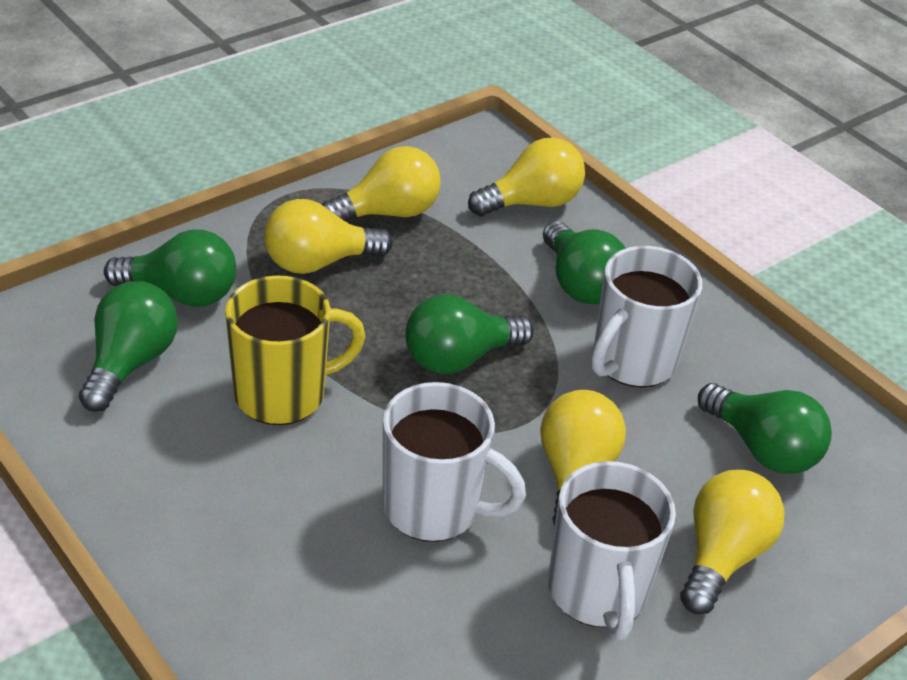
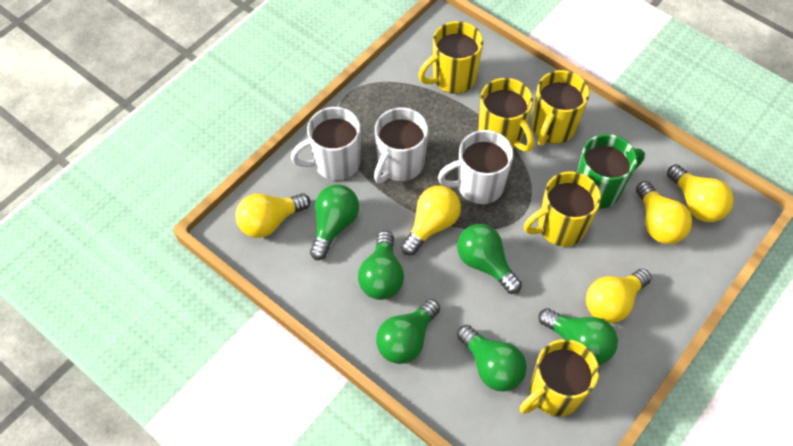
green light bulb: 5 -> 6
green mug: 0 -> 1
yellow mug: 1 -> 5

